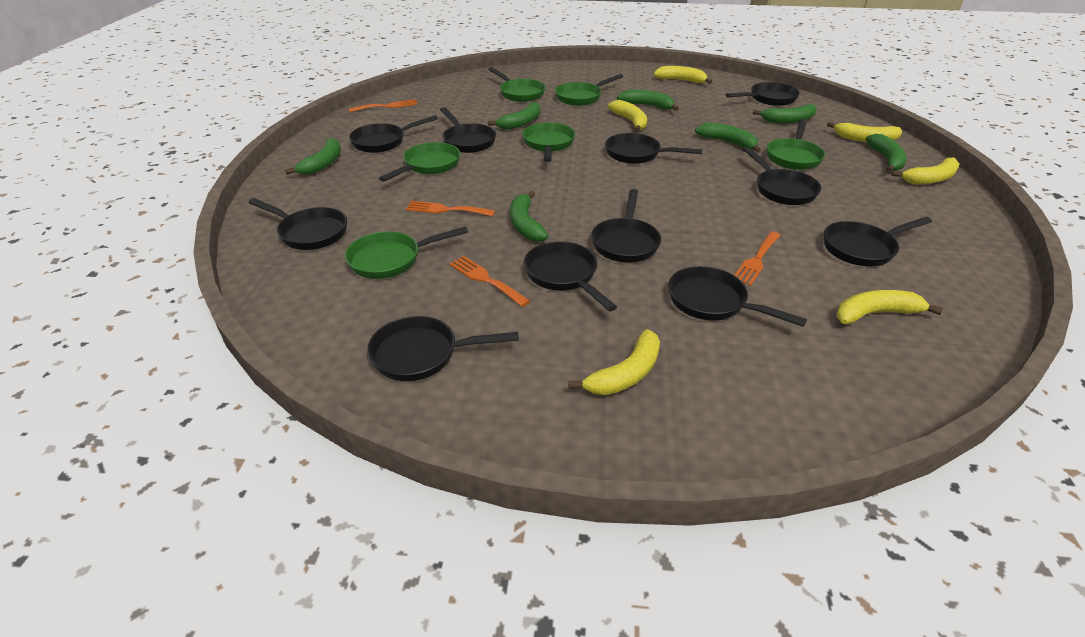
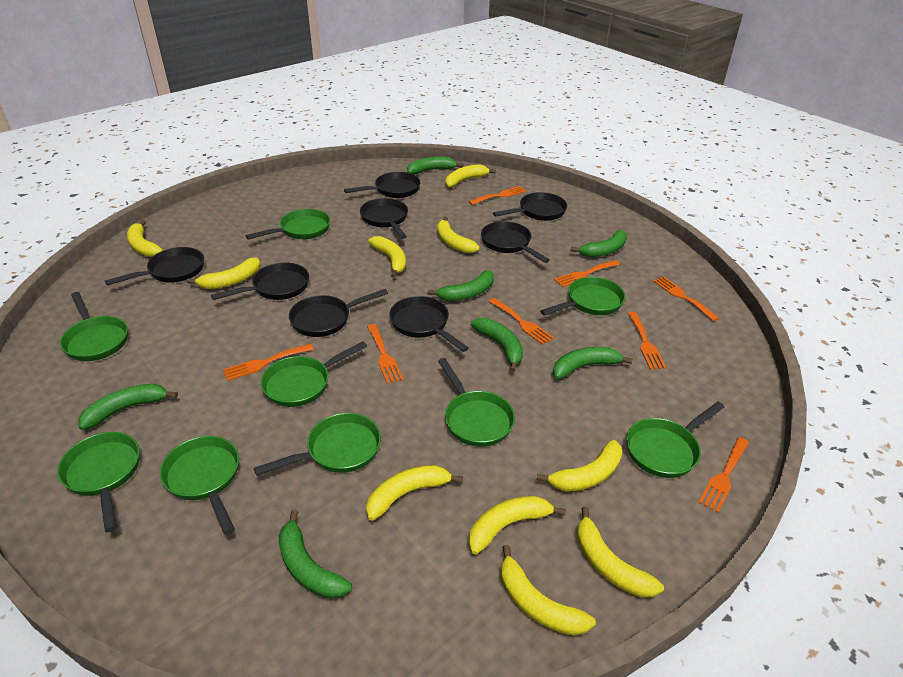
black pan: 11 -> 8
green pan: 6 -> 9
orange fork: 4 -> 8
yellow banana: 6 -> 10

